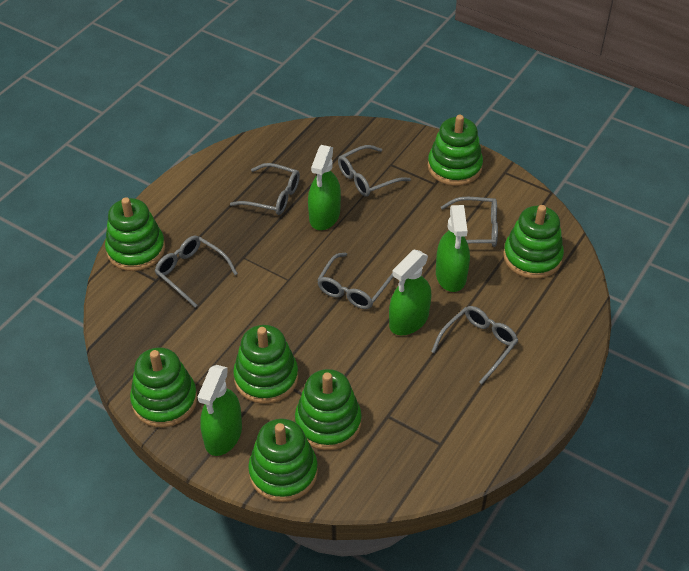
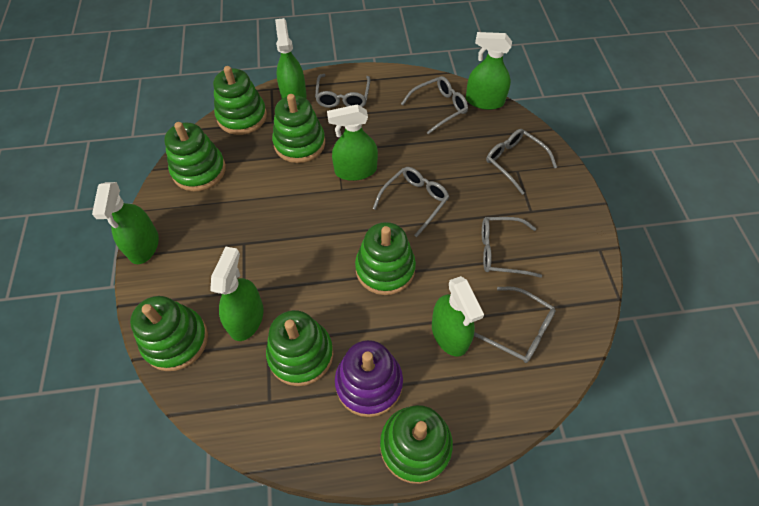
green spray bottle: 4 -> 6
purple stacking toy: 0 -> 1

